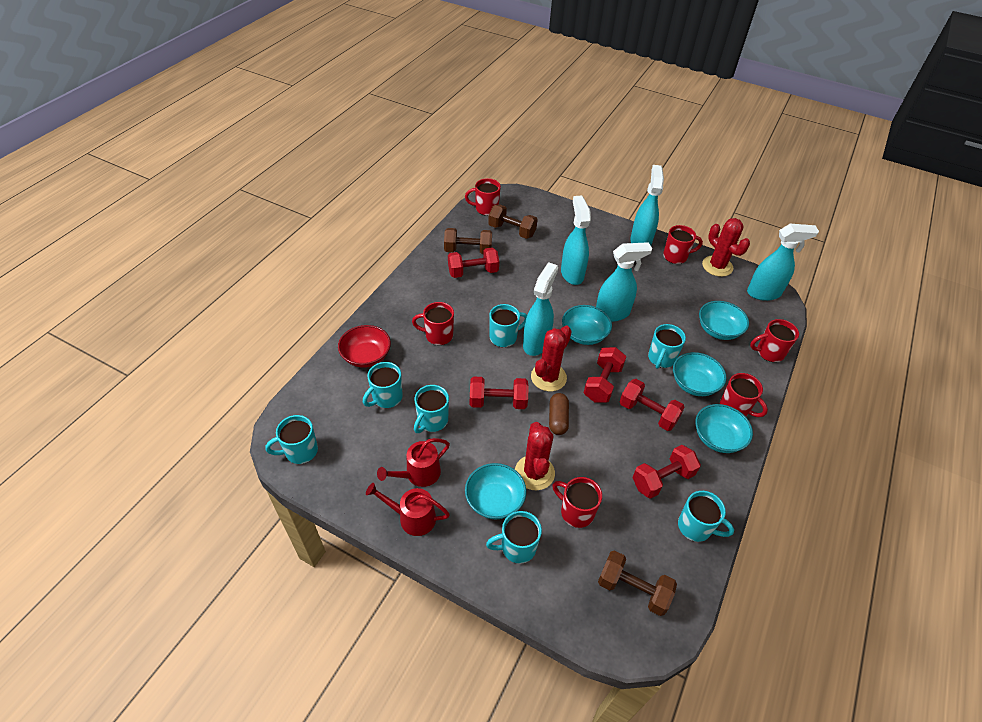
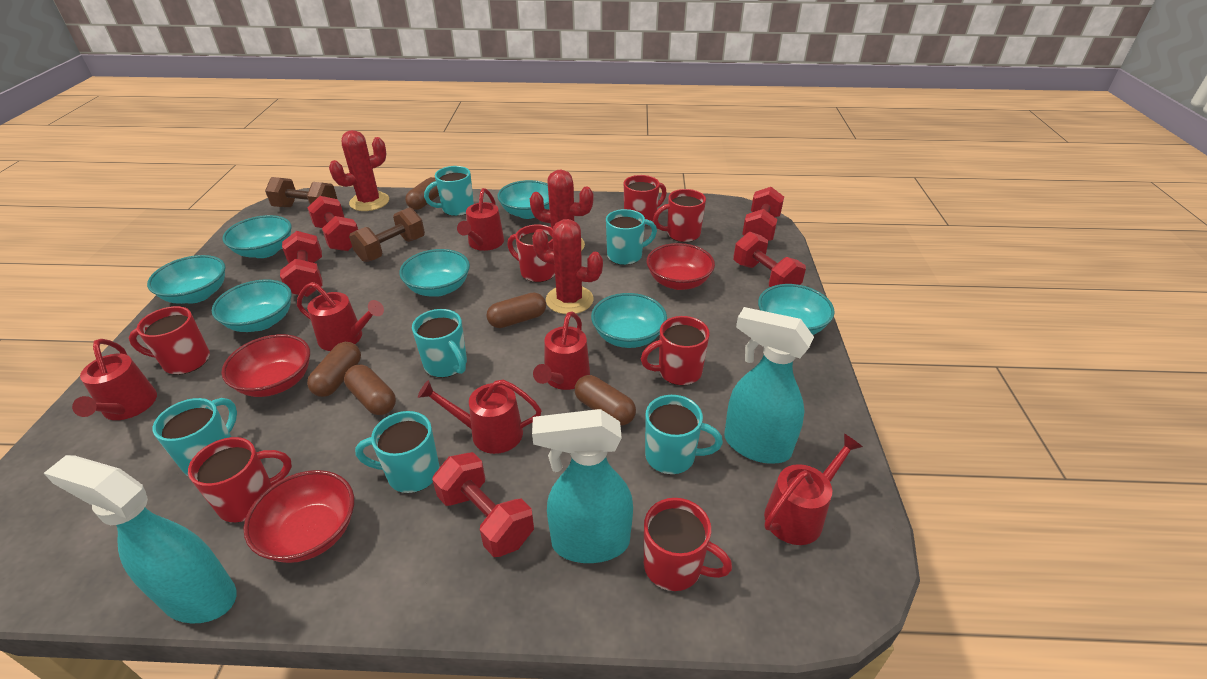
brown capsule: 1 -> 5
brown dumbbell: 3 -> 2
red bowl: 1 -> 3
red mug: 6 -> 7
red watering can: 2 -> 6
turquoise bowl: 5 -> 7
turquoise mug: 7 -> 6
turquoise spray bottle: 5 -> 3

